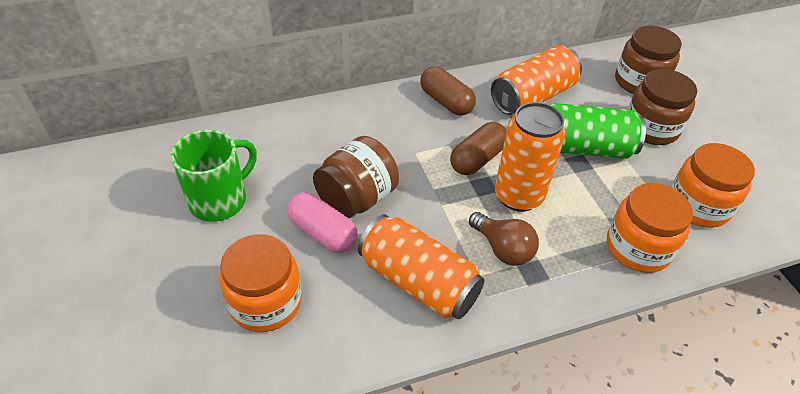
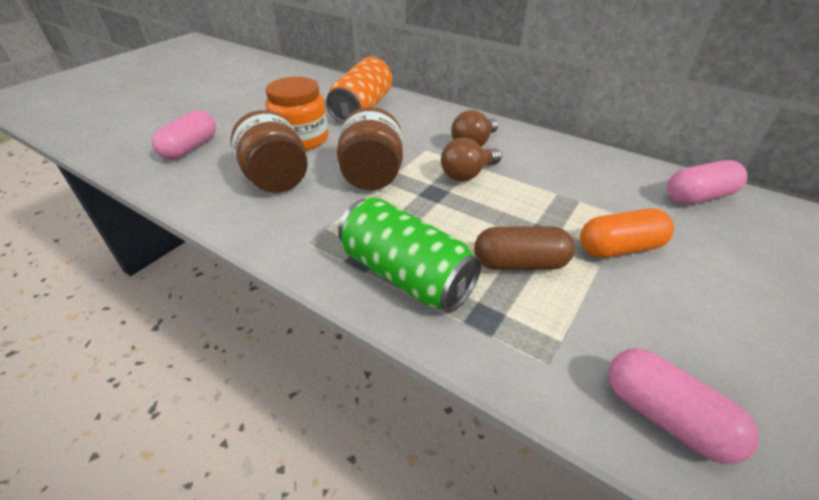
brown capsule: 2 -> 1
brown jar: 3 -> 2
brown light bulb: 1 -> 2
green mug: 1 -> 0
orange can: 3 -> 1
orange capsule: 0 -> 1
orange jar: 3 -> 1
pink capsule: 1 -> 3

